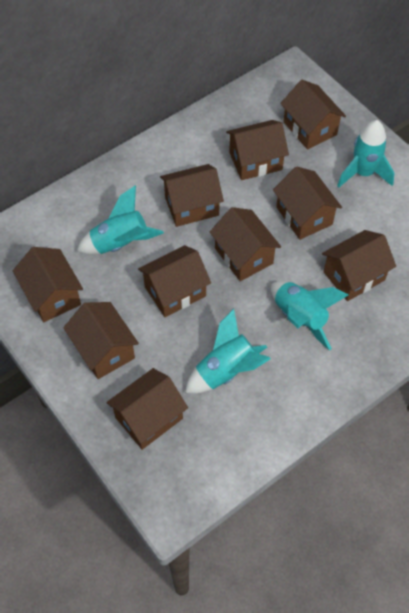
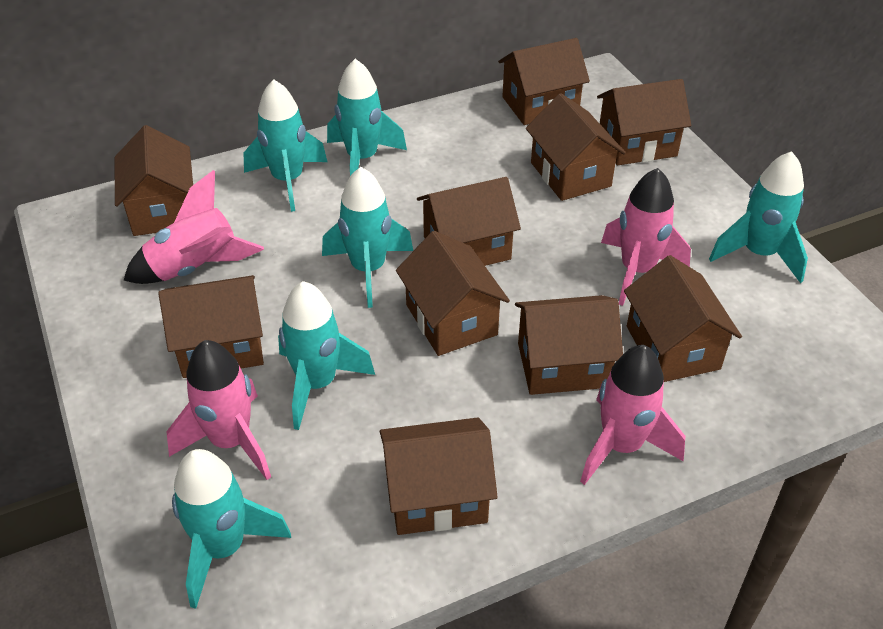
pink rocket: 0 -> 4
turquoise rocket: 4 -> 6

